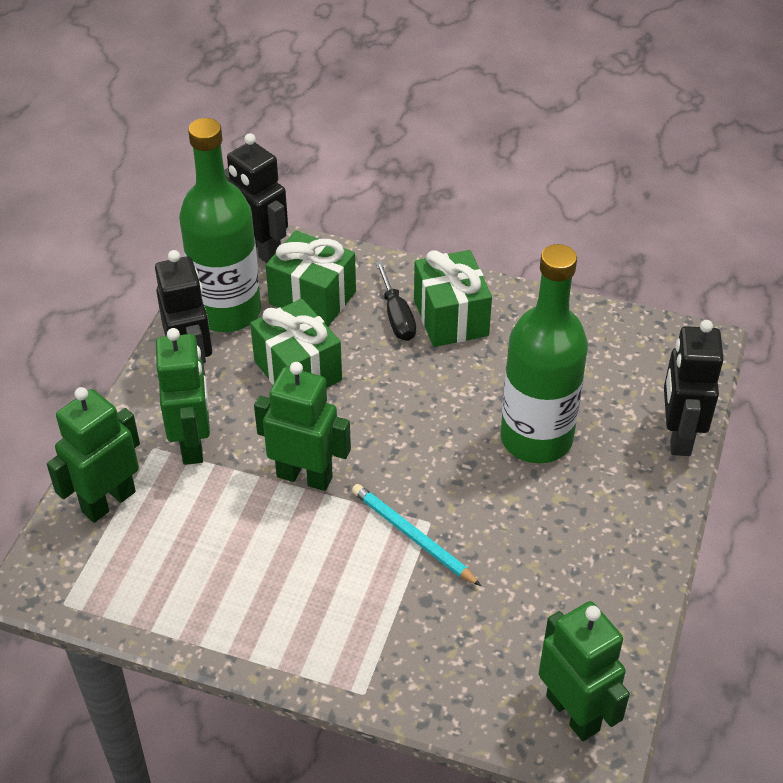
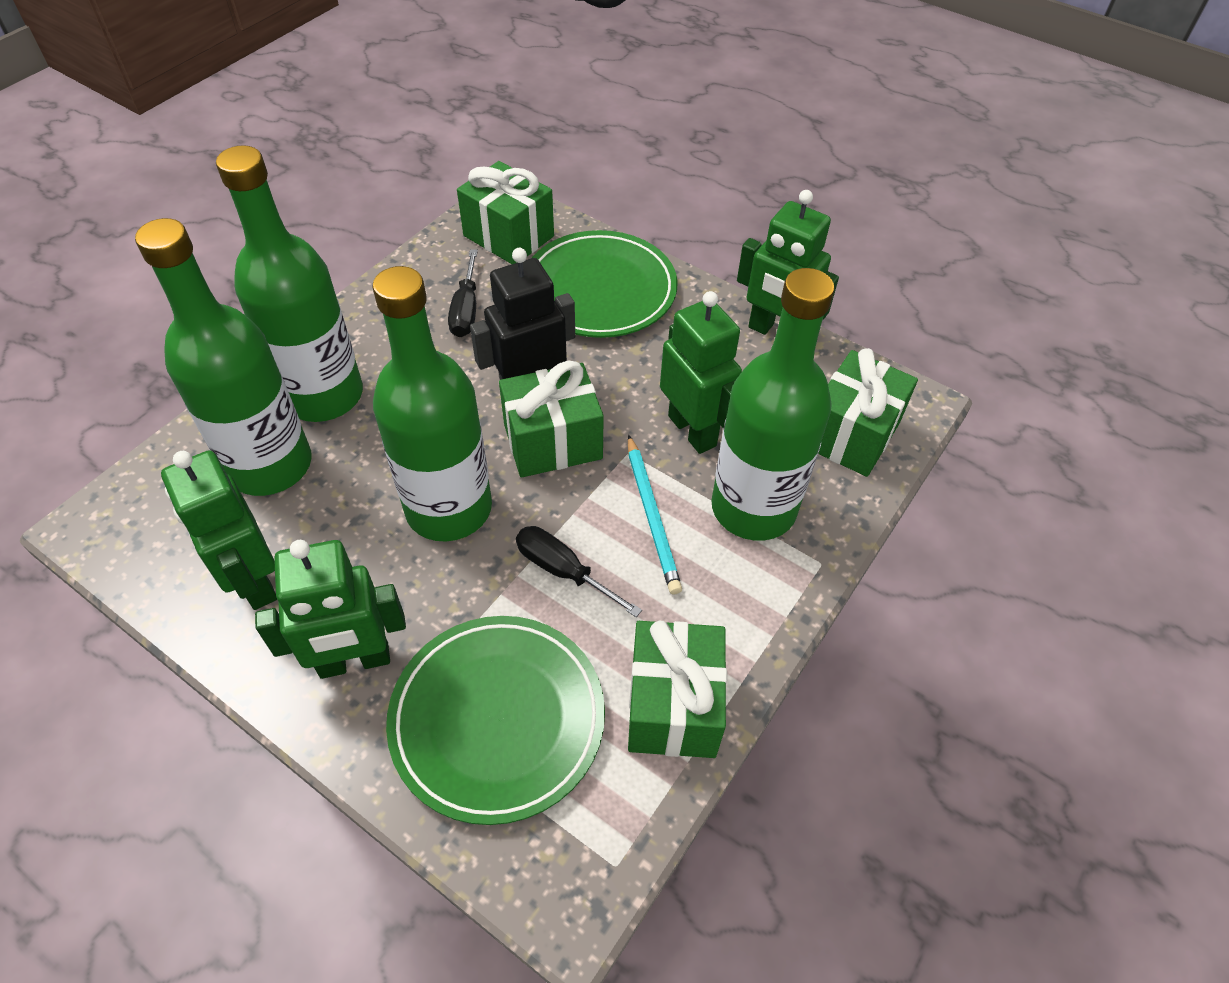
black robot: 3 -> 1
black screwdriver: 1 -> 2
green bottle: 2 -> 4
green gift: 3 -> 4
green plate: 0 -> 2

